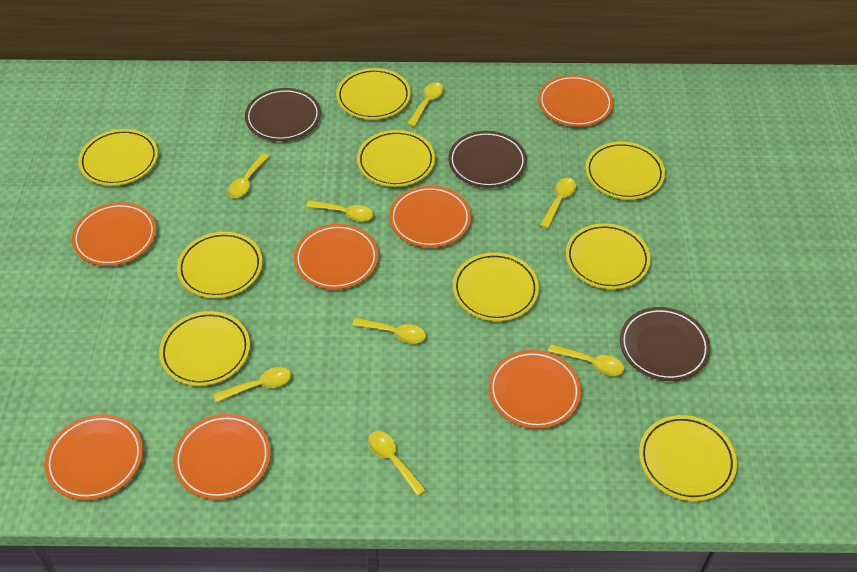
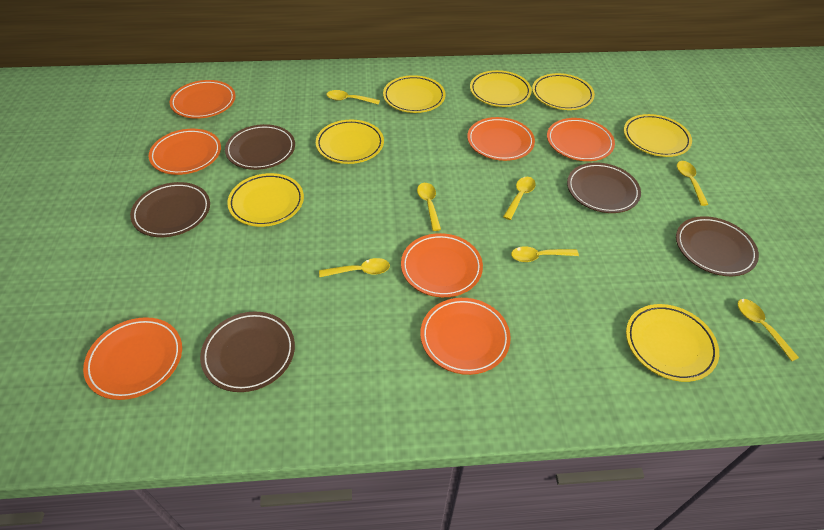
brown plate: 3 -> 5
yellow plate: 9 -> 7
yellow spoon: 8 -> 7

